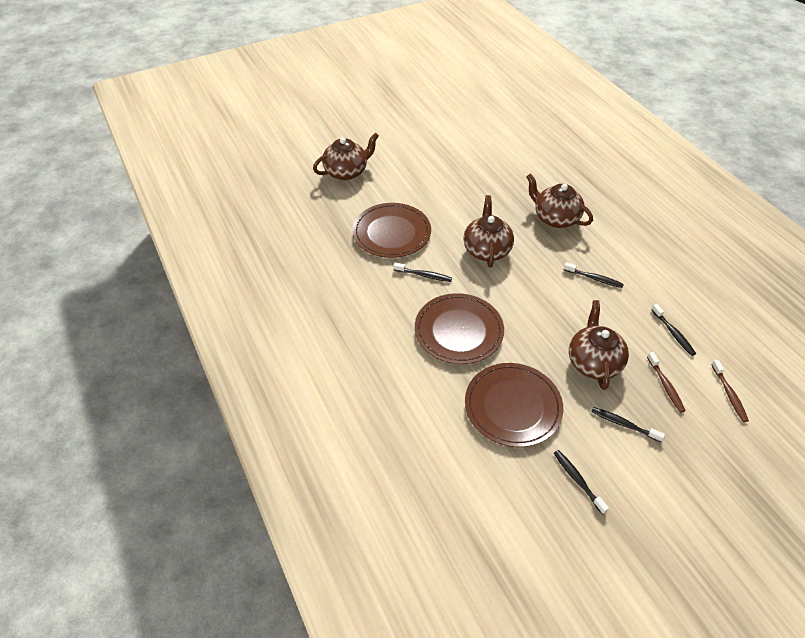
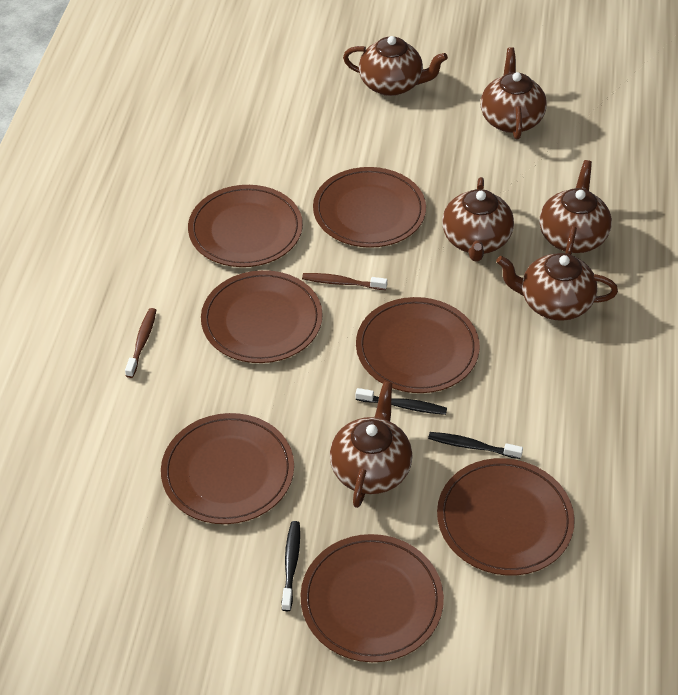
black toothbrush: 5 -> 3
brown plate: 3 -> 7
brown teapot: 4 -> 6

